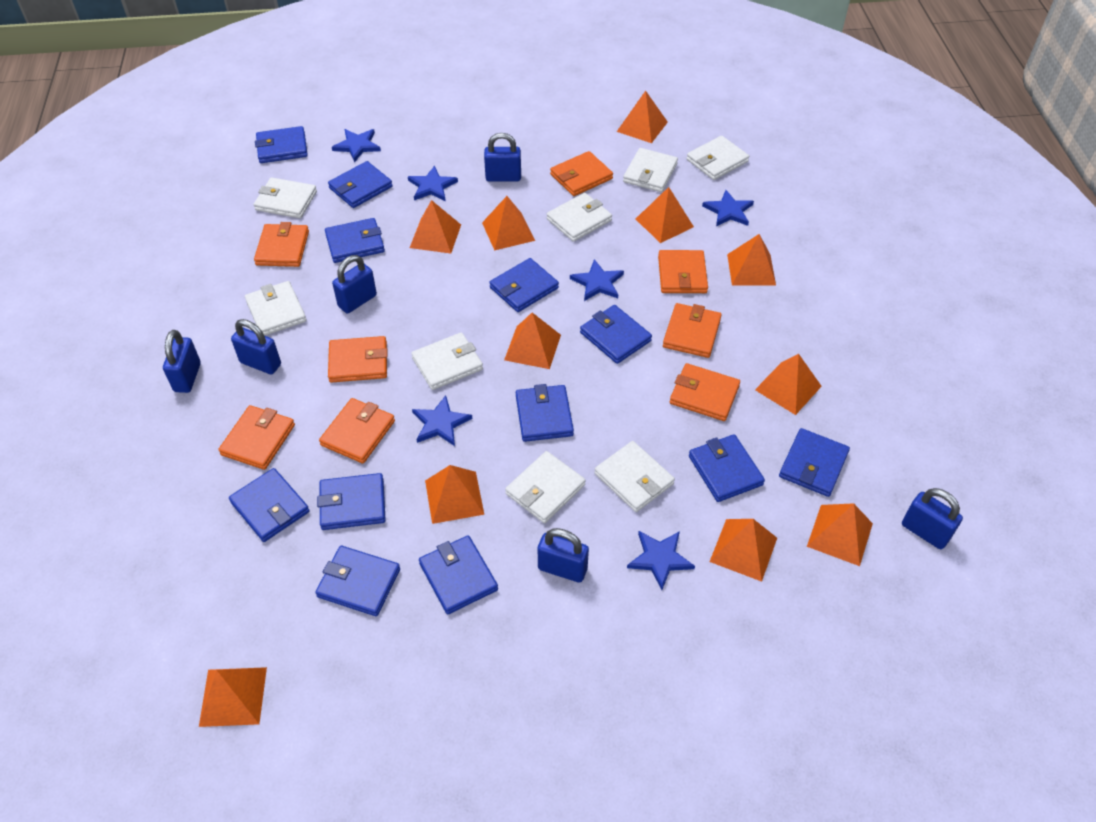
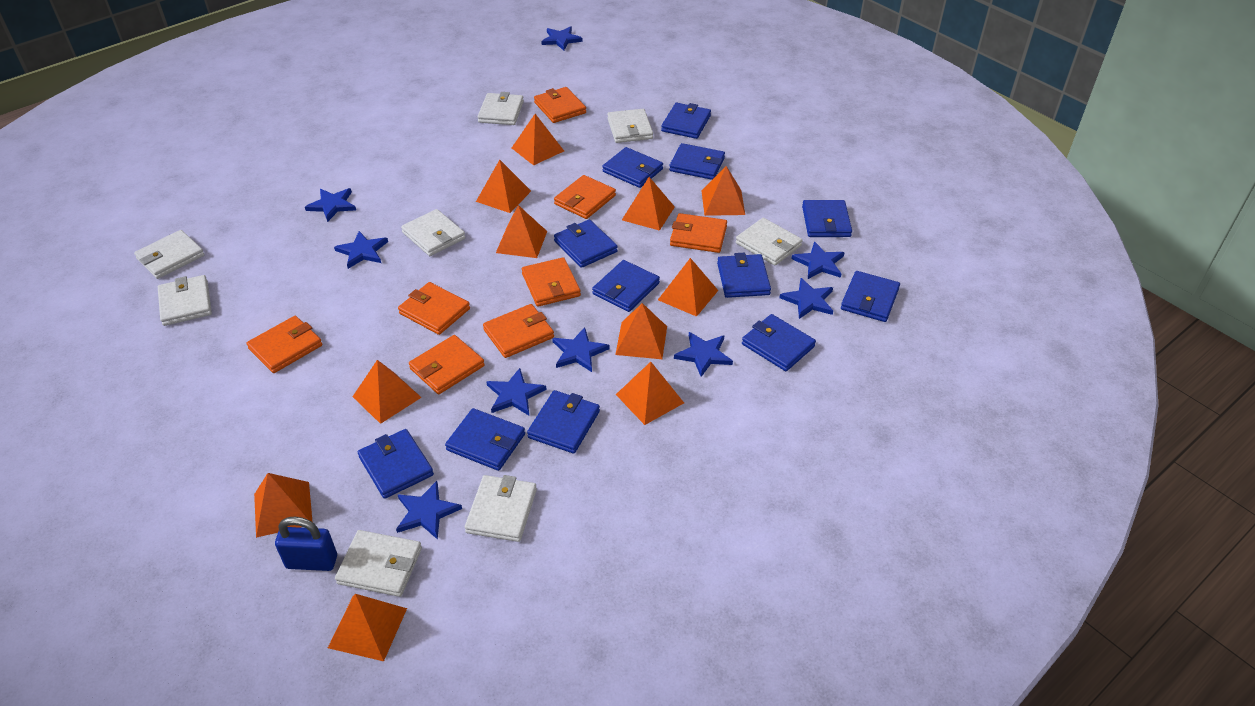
blue padlock: 6 -> 1
blue star: 6 -> 9

